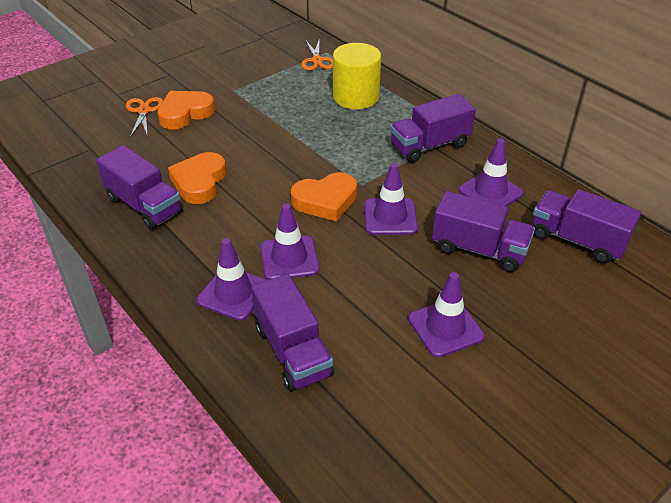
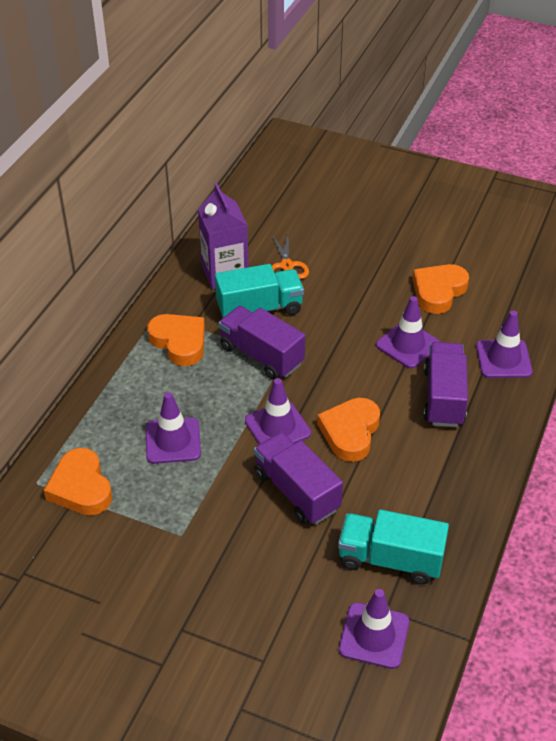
orange heart: 3 -> 4
orange scissors: 2 -> 1
purple carton: 0 -> 1
purple truck: 5 -> 3
turquoise truck: 0 -> 2
yellow cylinder: 1 -> 0

